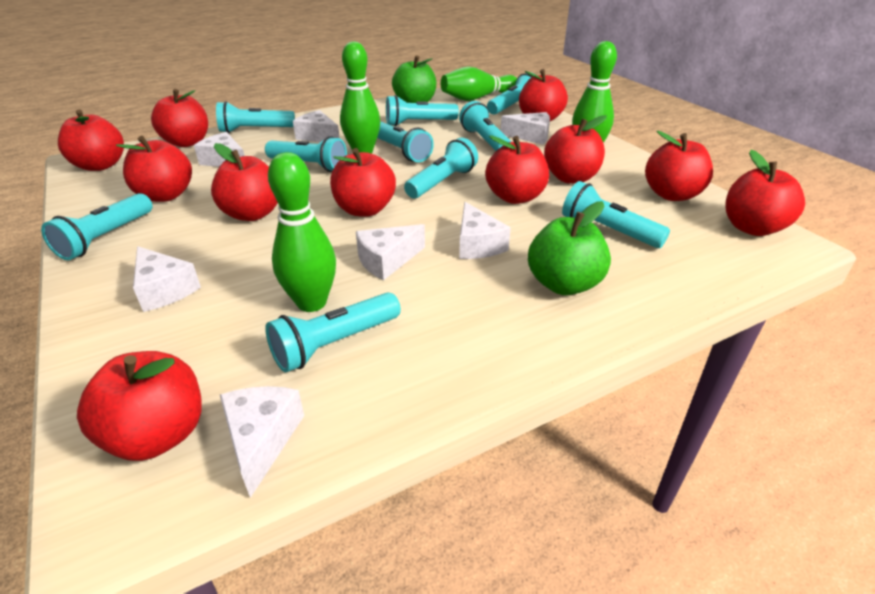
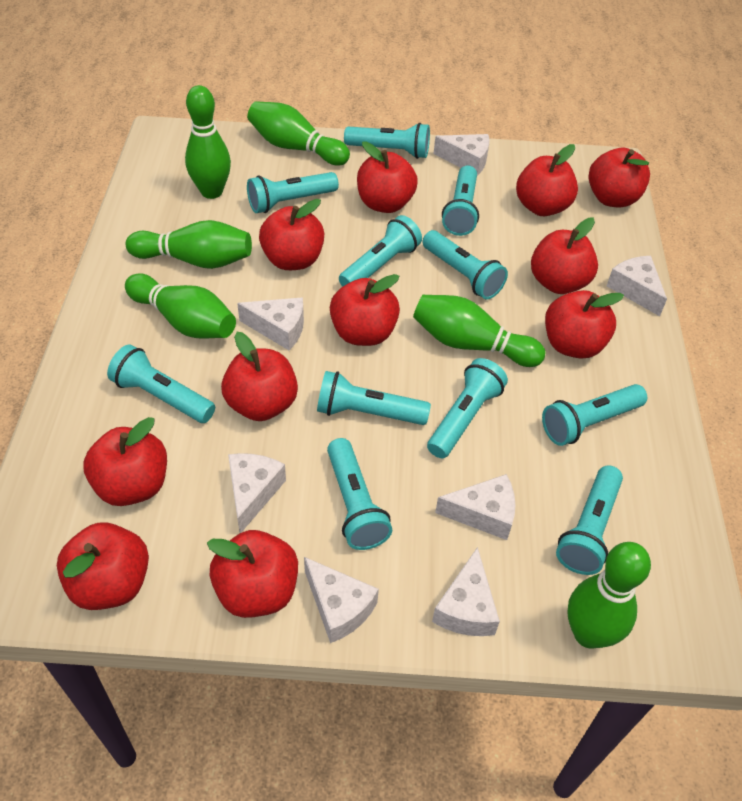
green apple: 2 -> 0
green bowling pin: 4 -> 6
turquoise flashlight: 10 -> 11

